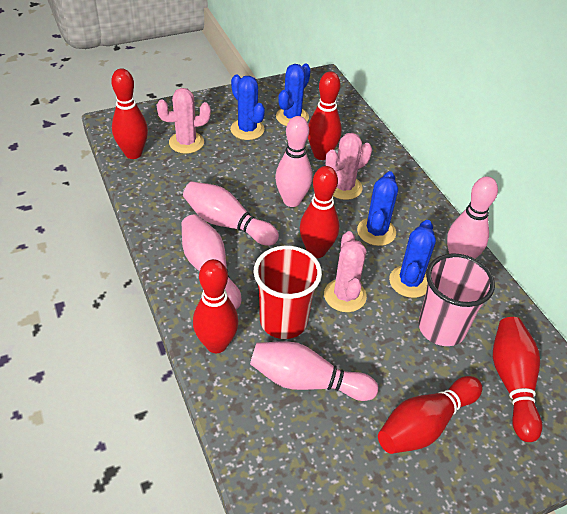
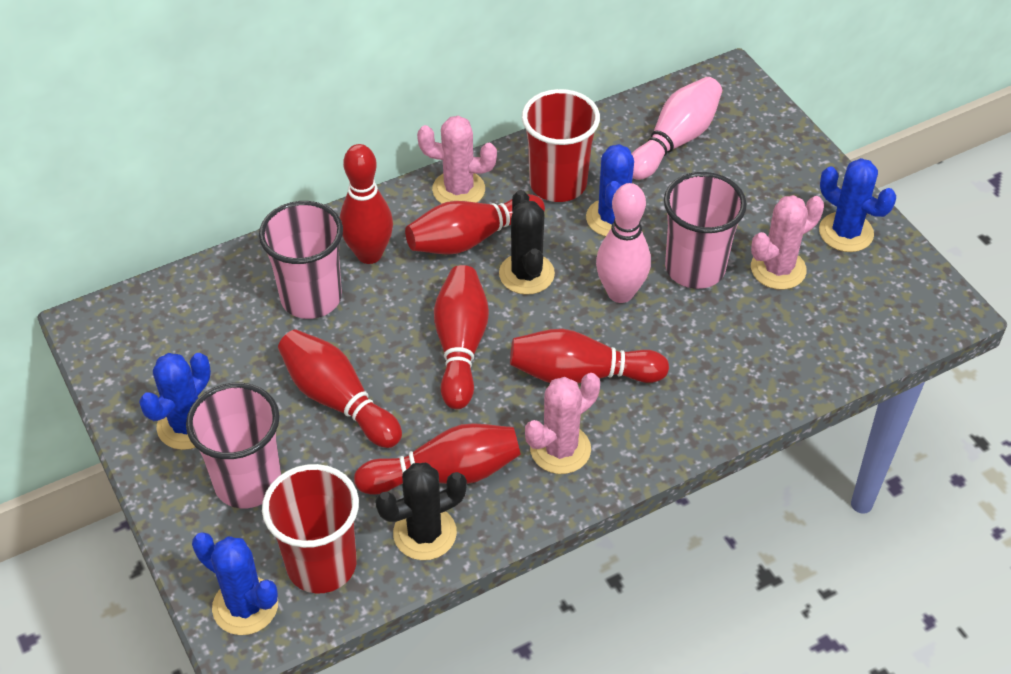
black cactus: 0 -> 2
pink bowling pin: 5 -> 2
pink cup: 1 -> 3
red cup: 1 -> 2

